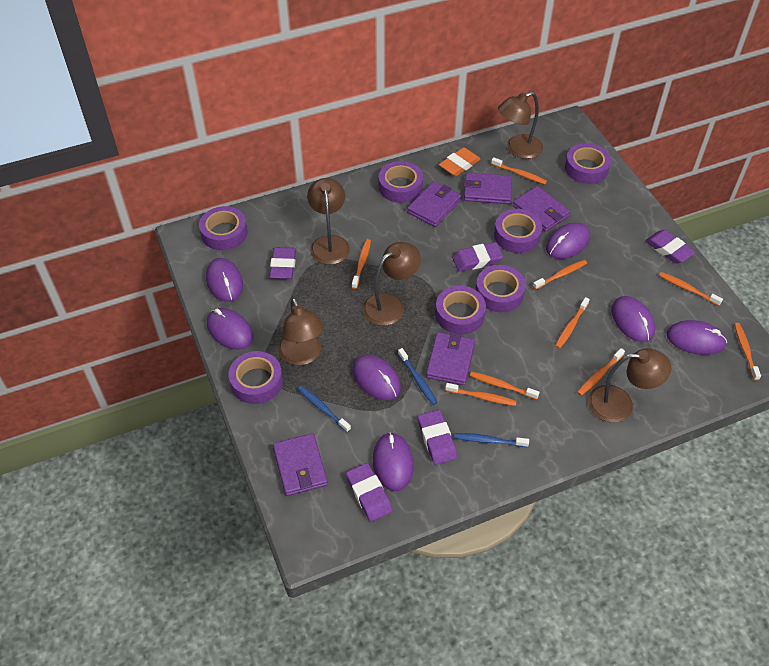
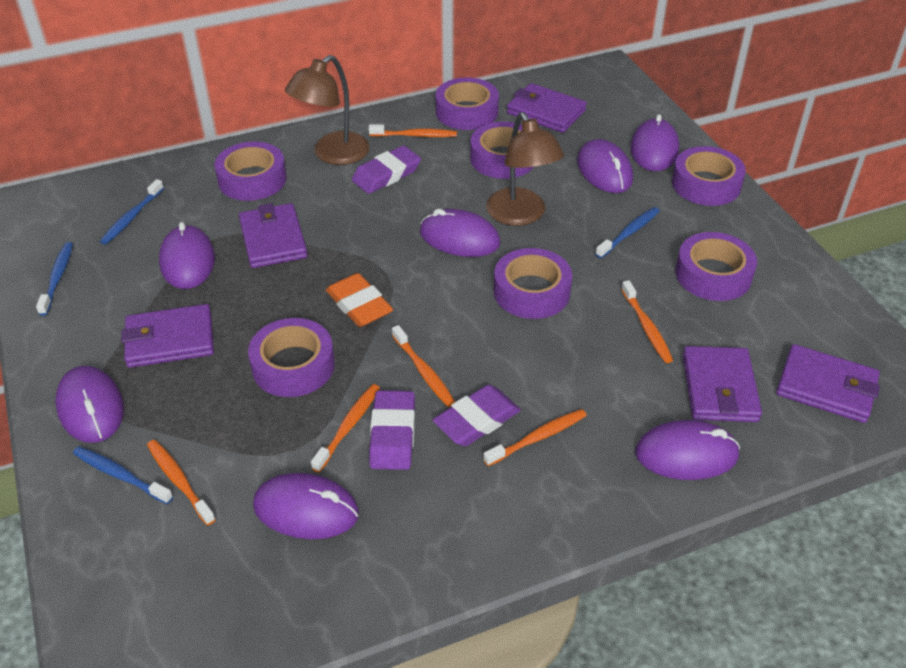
blue toothbrush: 3 -> 4
brown lamp: 5 -> 2
orange toothbrush: 9 -> 6
purple eraser: 5 -> 3

